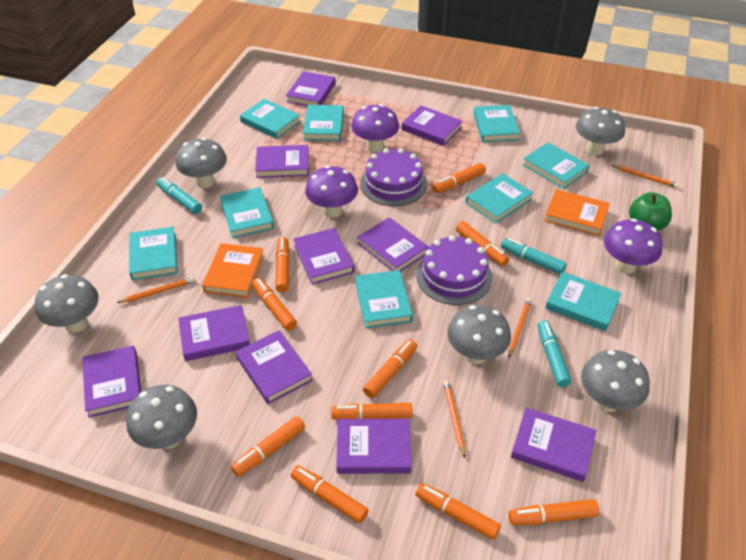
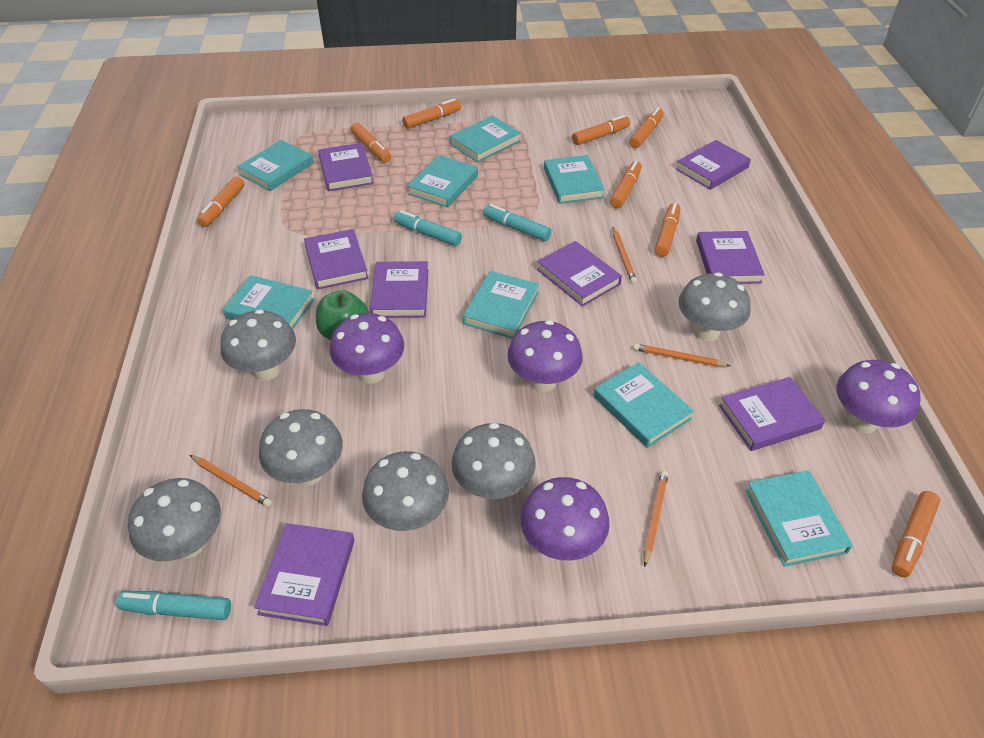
orange book: 2 -> 0
orange marker: 10 -> 8
purple book: 10 -> 8
purple cake: 2 -> 0
purple mushroom: 3 -> 4
turquoise book: 9 -> 8

